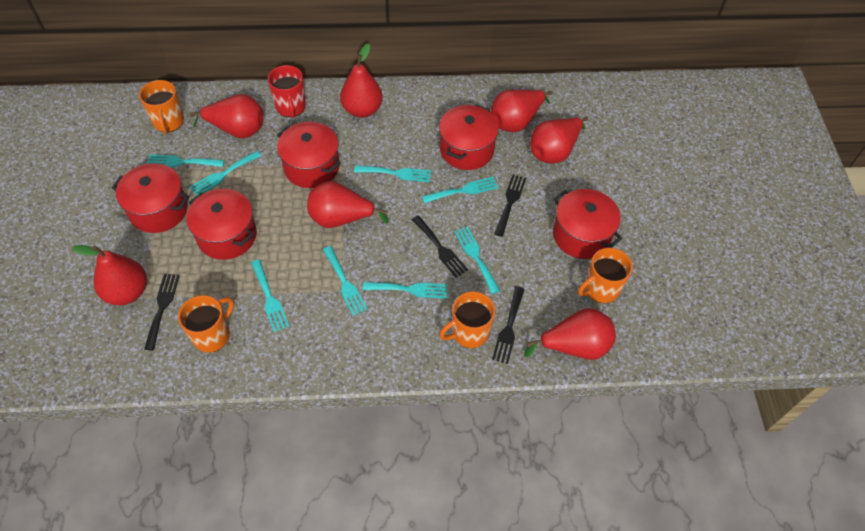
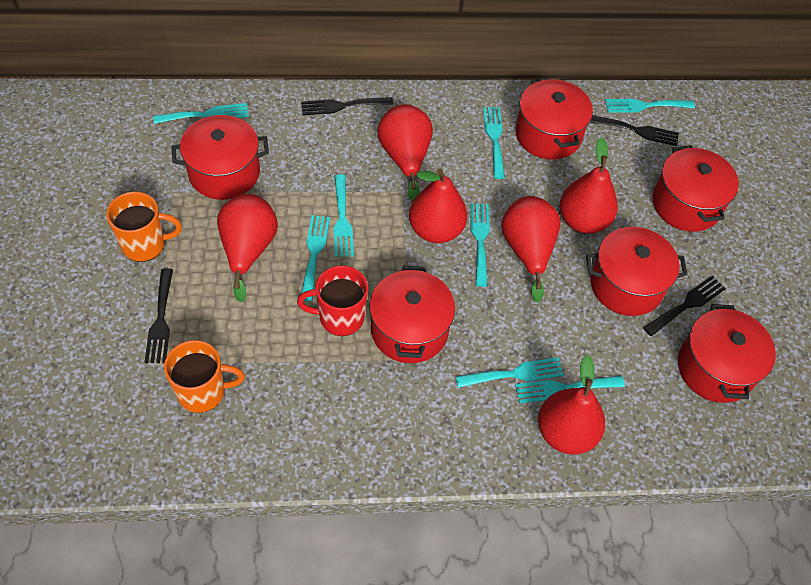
orange mug: 4 -> 2
red pear: 7 -> 6
red pot: 5 -> 6

